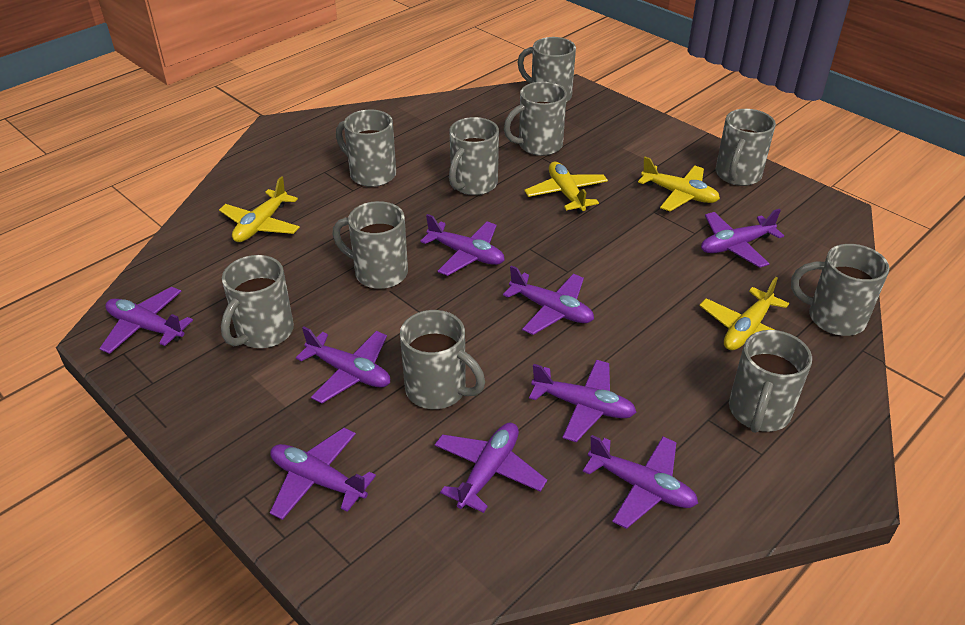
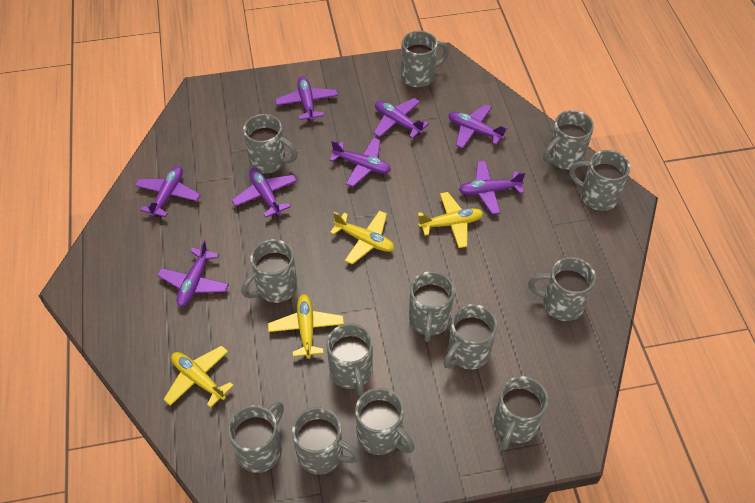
grey mug: 10 -> 13
purple plane: 9 -> 8

